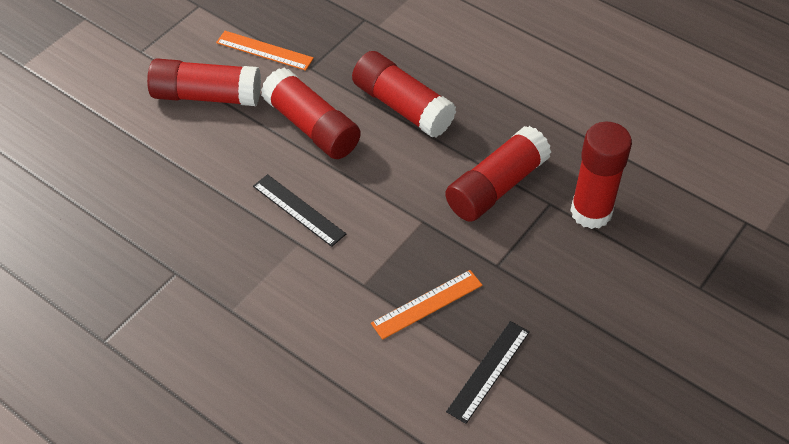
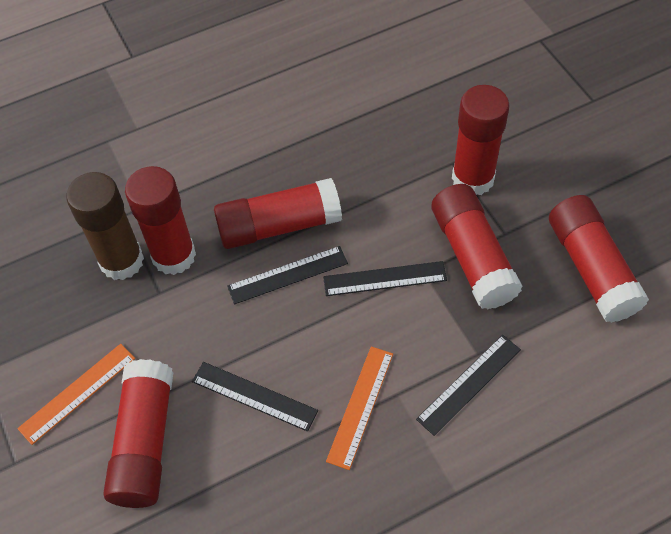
black ruler: 2 -> 4
brown glue stick: 0 -> 1
red glue stick: 5 -> 6

